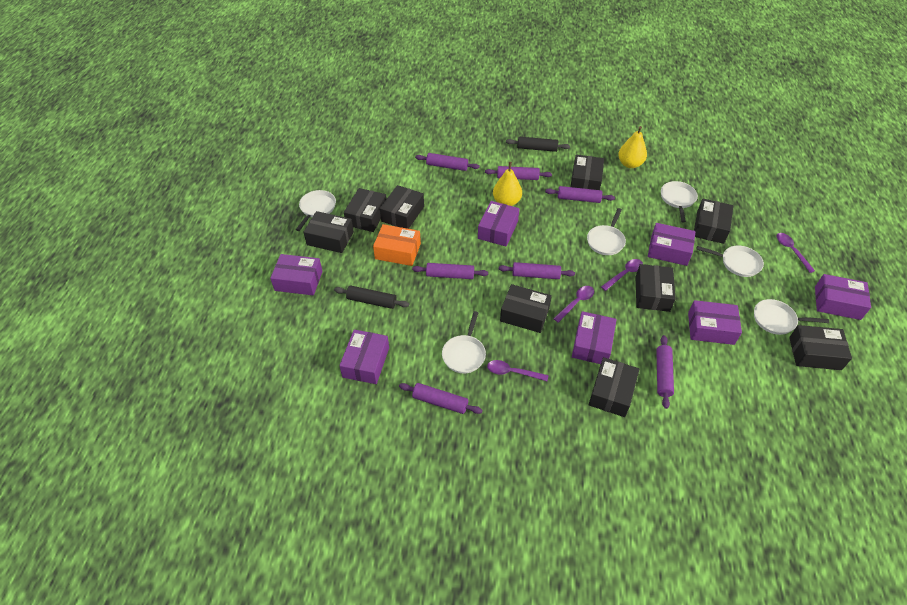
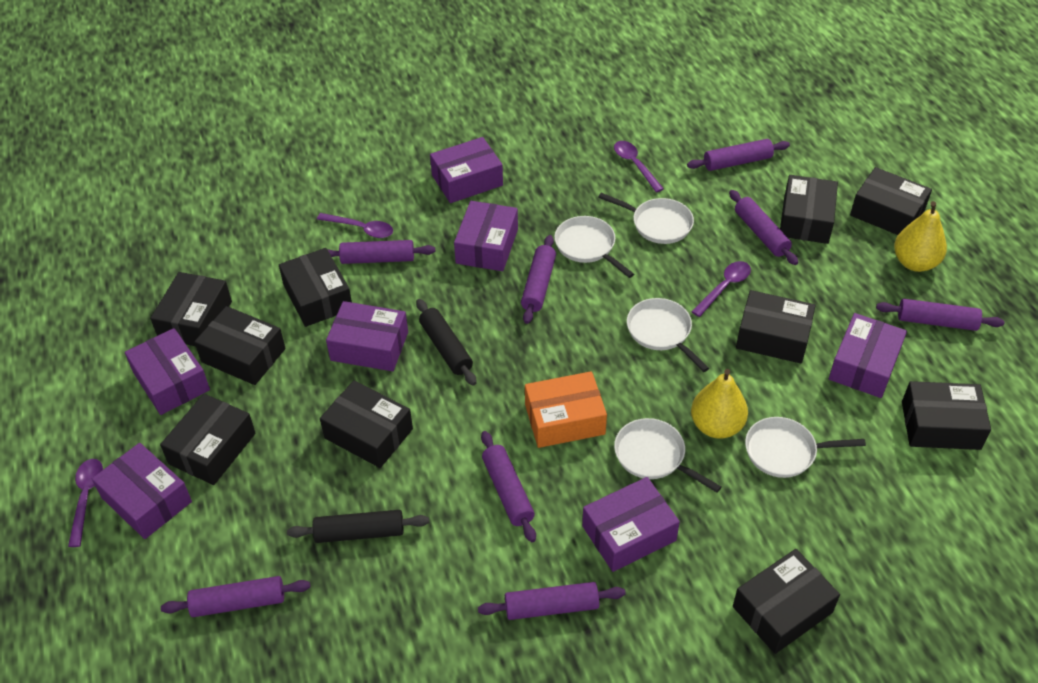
black box: 9 -> 10
purple rolling pin: 7 -> 8
white pan: 6 -> 5

